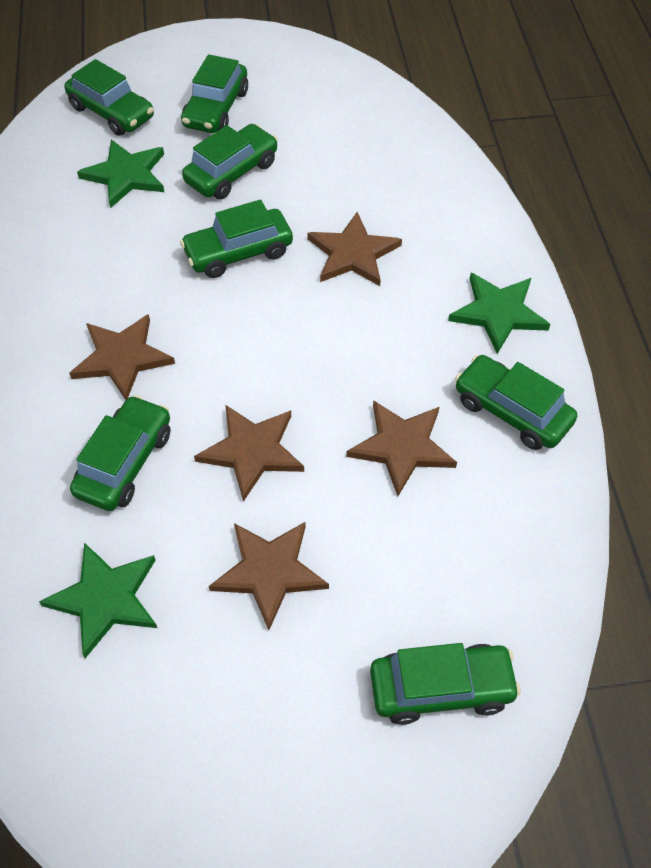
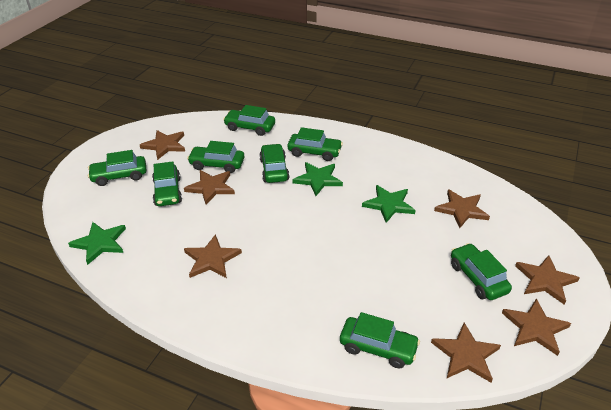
brown star: 5 -> 7
green car: 7 -> 8

